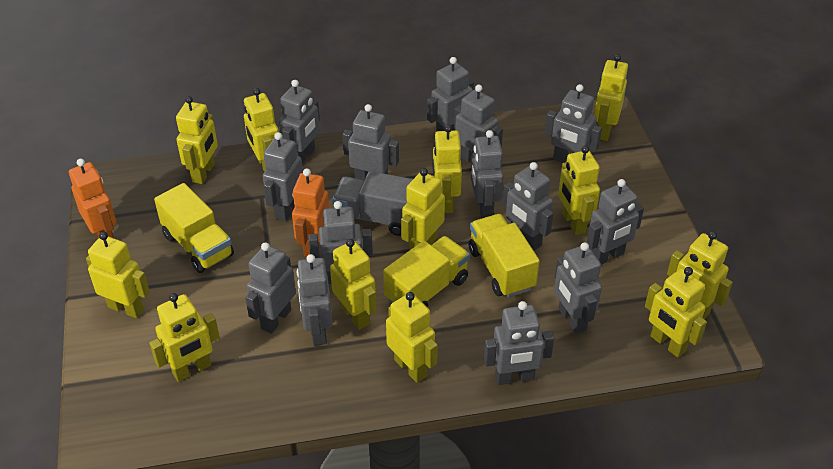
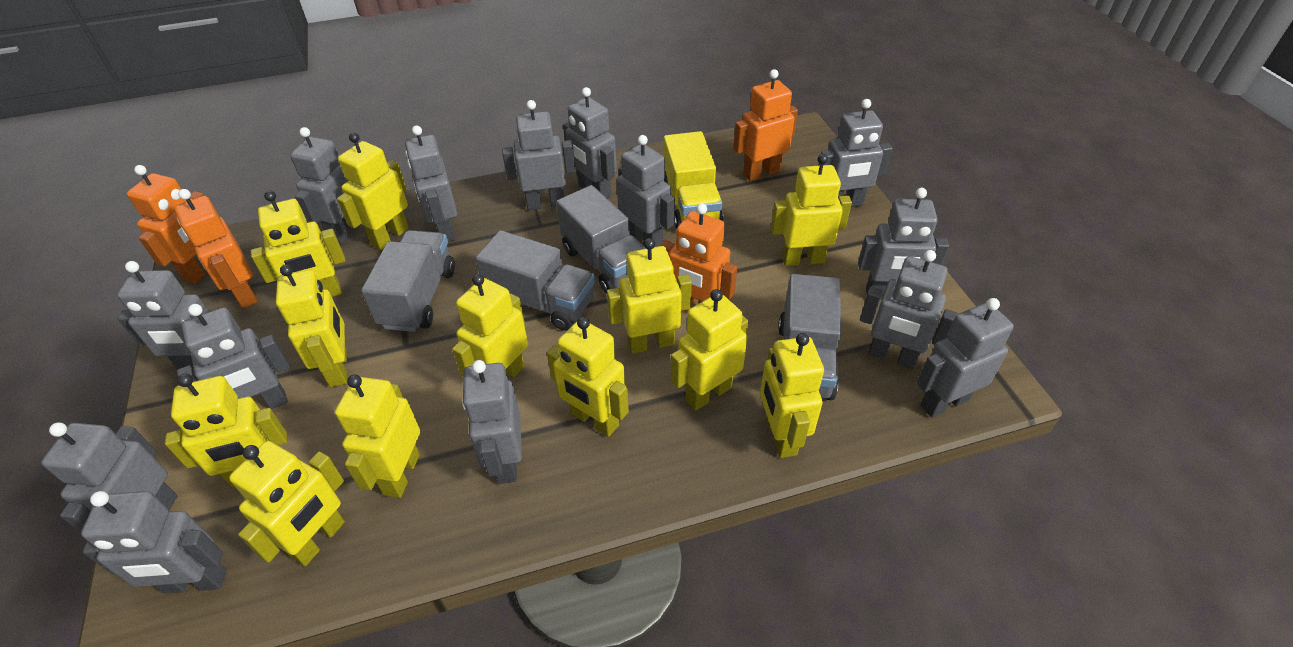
grey truck: 1 -> 4
orange robot: 2 -> 4
yellow truck: 3 -> 1

